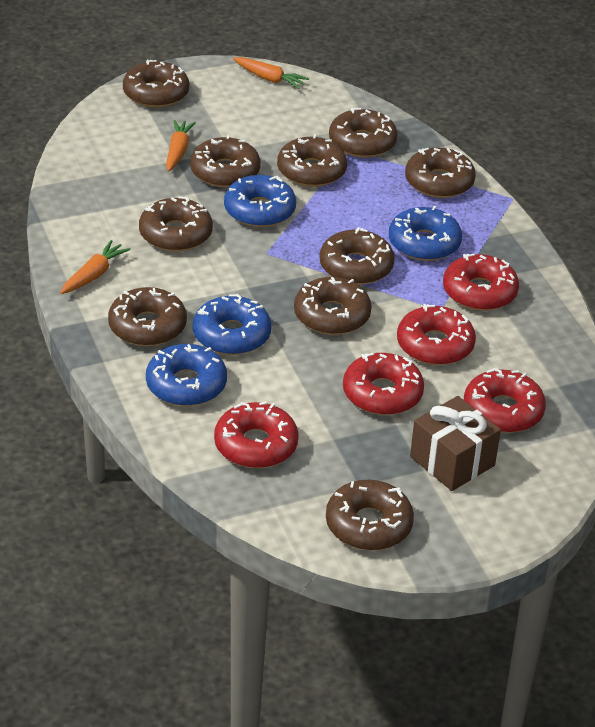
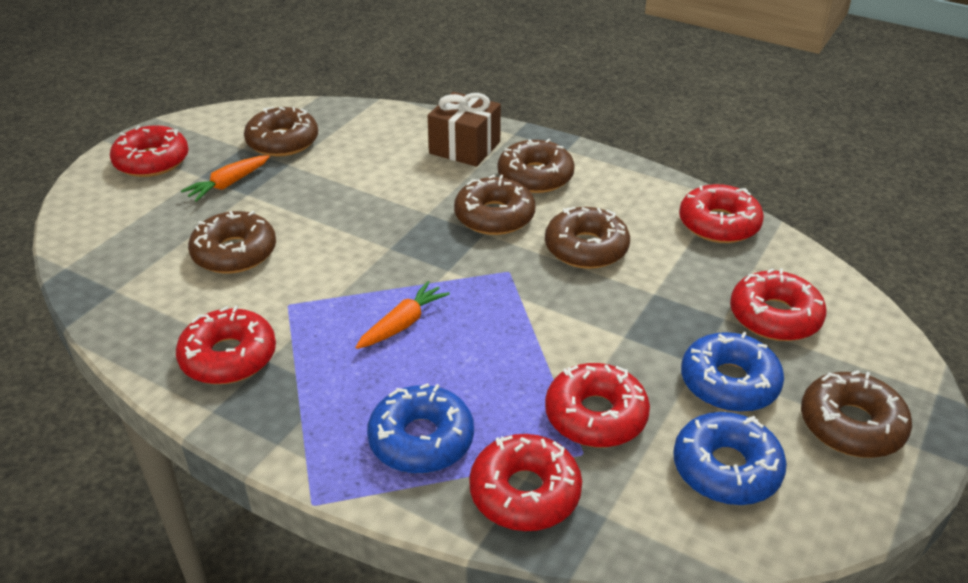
blue donut: 4 -> 3
brown donut: 10 -> 6
orange carrot: 3 -> 2
red donut: 5 -> 6

